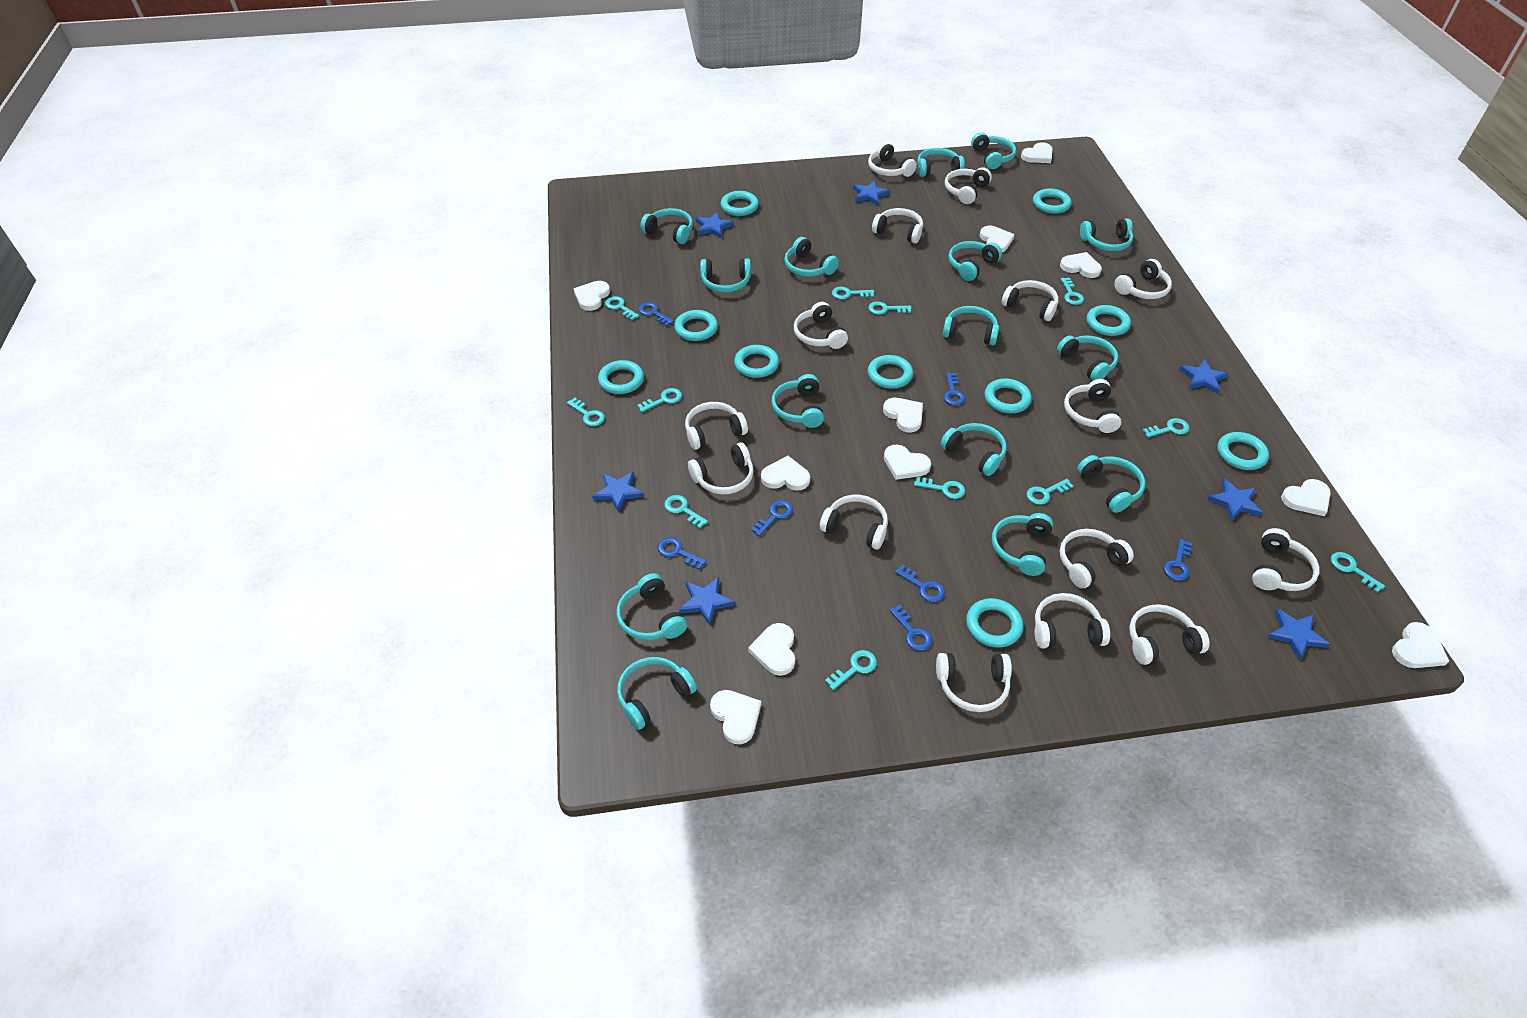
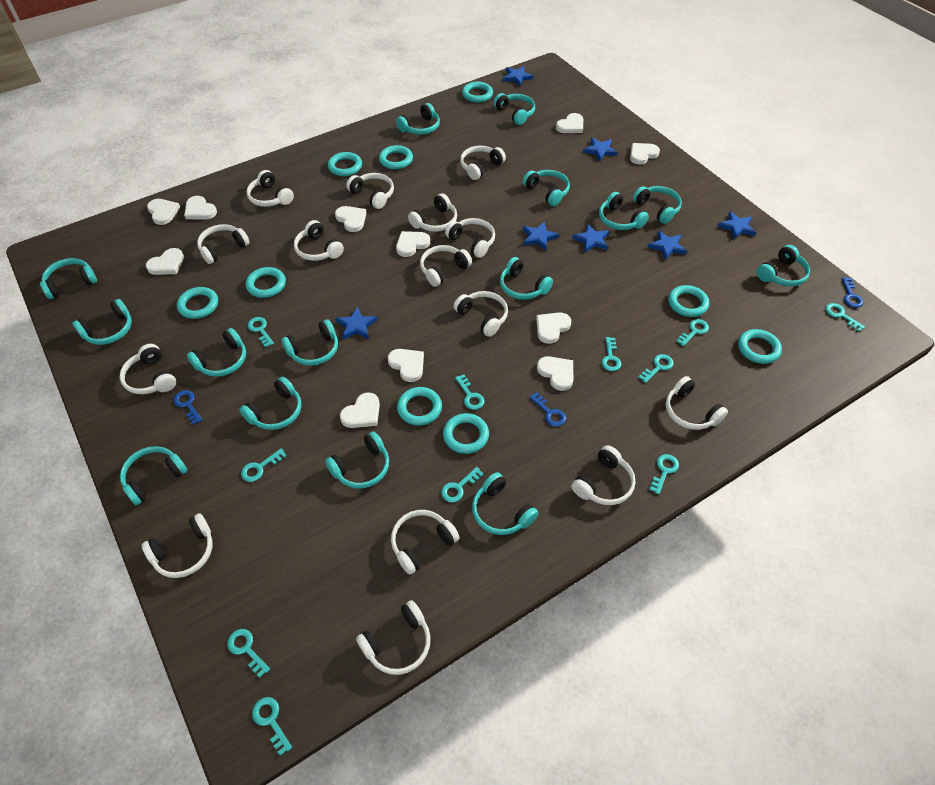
blue key: 7 -> 3
turquoise key: 12 -> 11
turquoise ring: 10 -> 9

